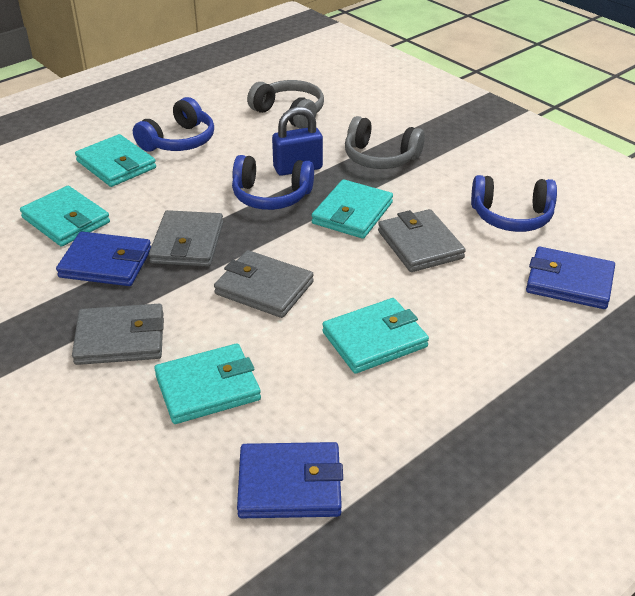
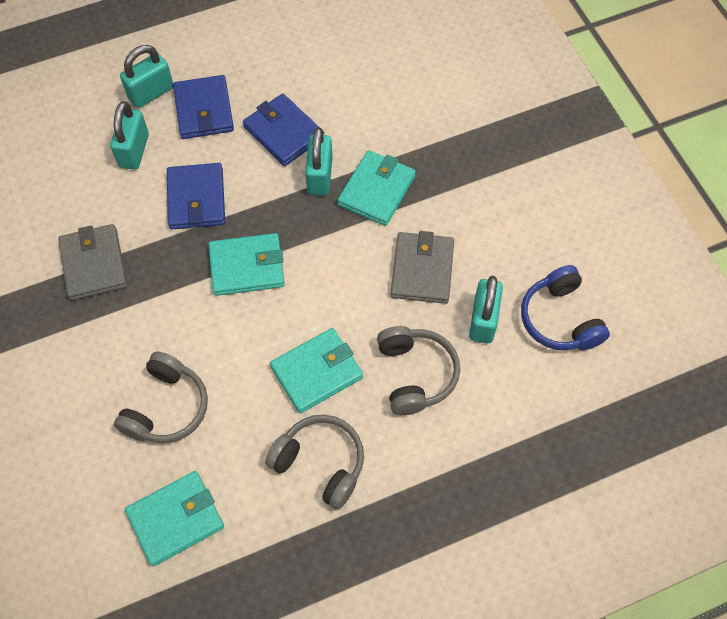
blue headphones: 3 -> 1
blue padlock: 1 -> 0
grey headphones: 2 -> 3
grey wallet: 4 -> 2
turquoise padlock: 0 -> 4
turquoise wallet: 5 -> 4

